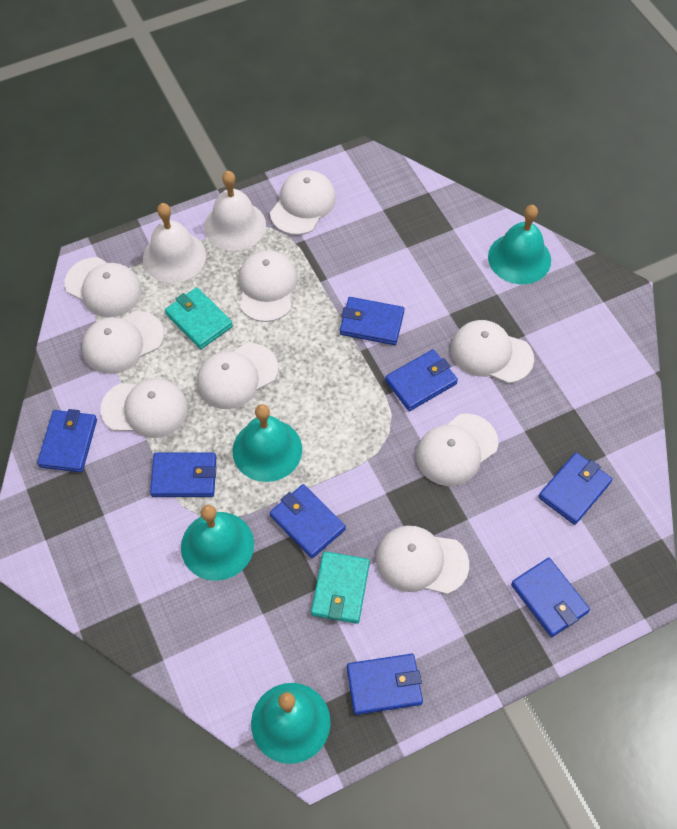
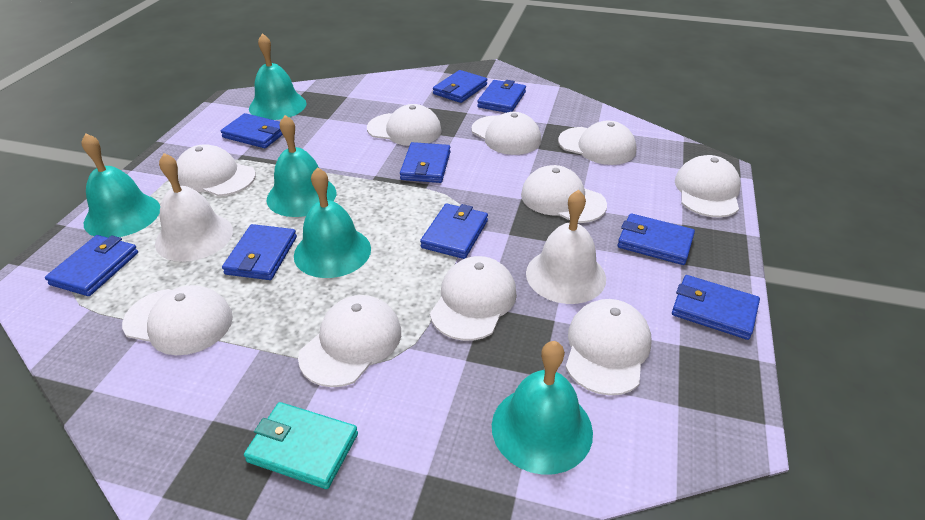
blue wallet: 8 -> 9
turquoise bell: 4 -> 5
turquoise wallet: 2 -> 1
white cap: 9 -> 10

